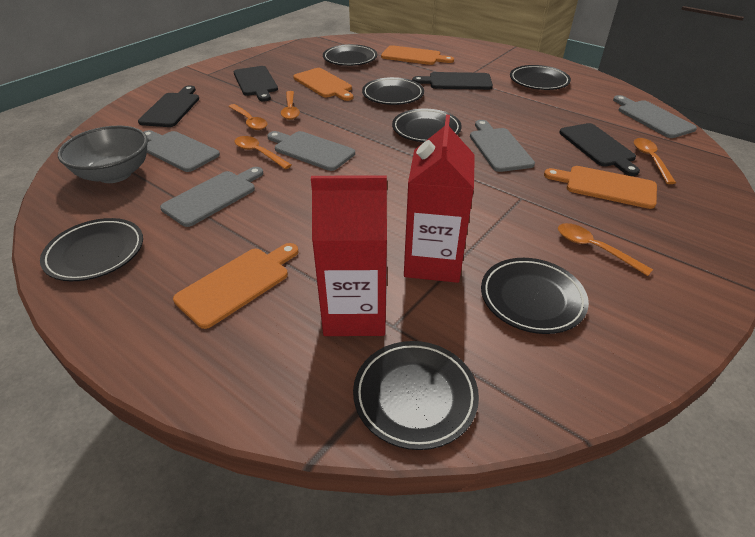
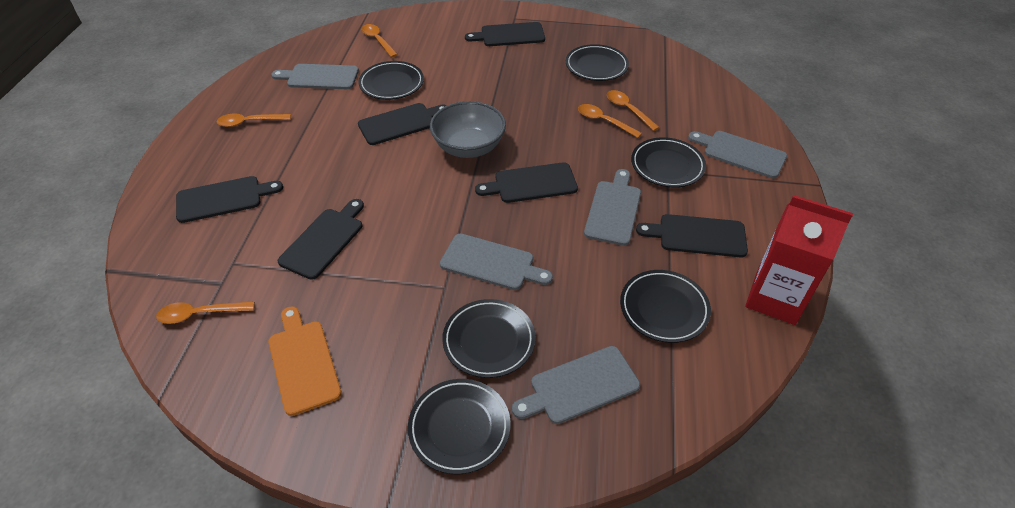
black cutting board: 4 -> 6
black plate: 7 -> 6
orange cutting board: 4 -> 1
red carton: 2 -> 1

